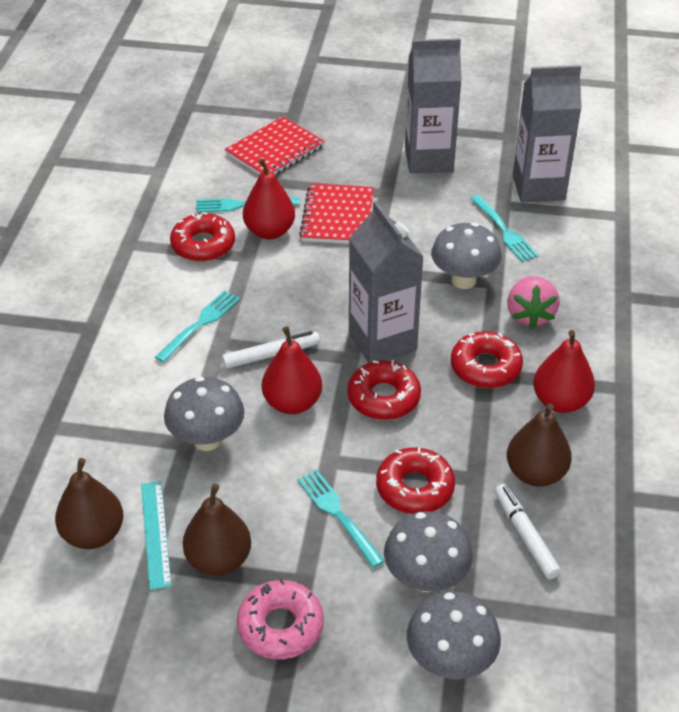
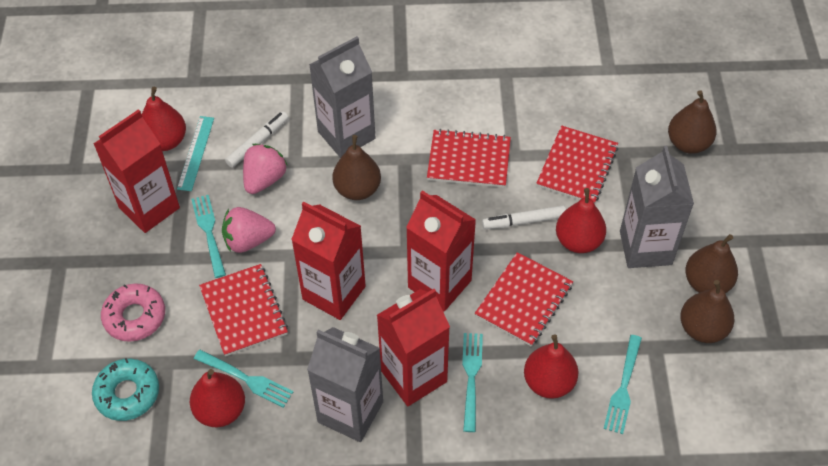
brown pear: 3 -> 4
grey mushroom: 4 -> 0
pink strawberry: 1 -> 2
red carton: 0 -> 4
red donut: 4 -> 0
red notebook: 2 -> 4
red pear: 3 -> 4
turquoise donut: 0 -> 1

